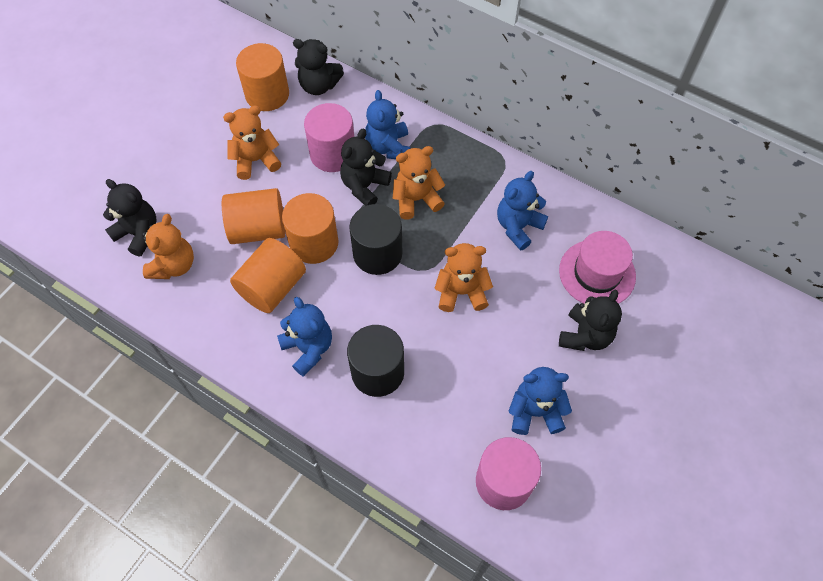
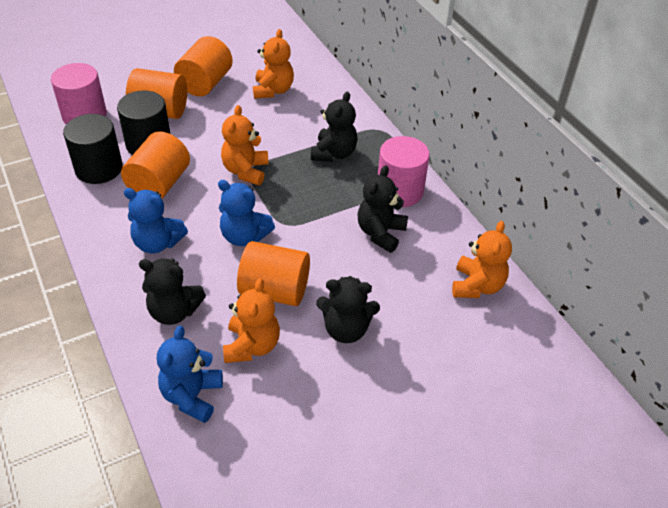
blue teddy bear: 4 -> 3
pink hat: 1 -> 0

